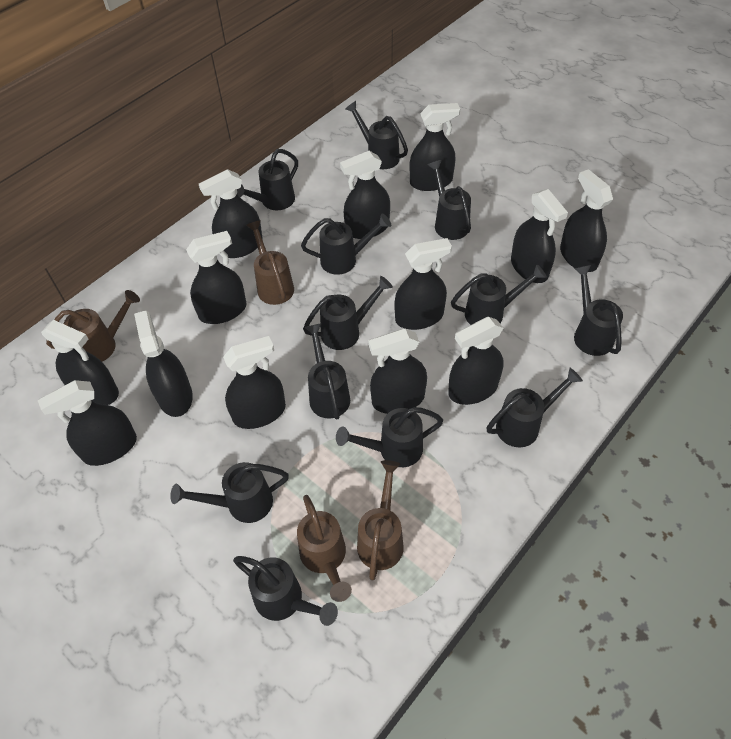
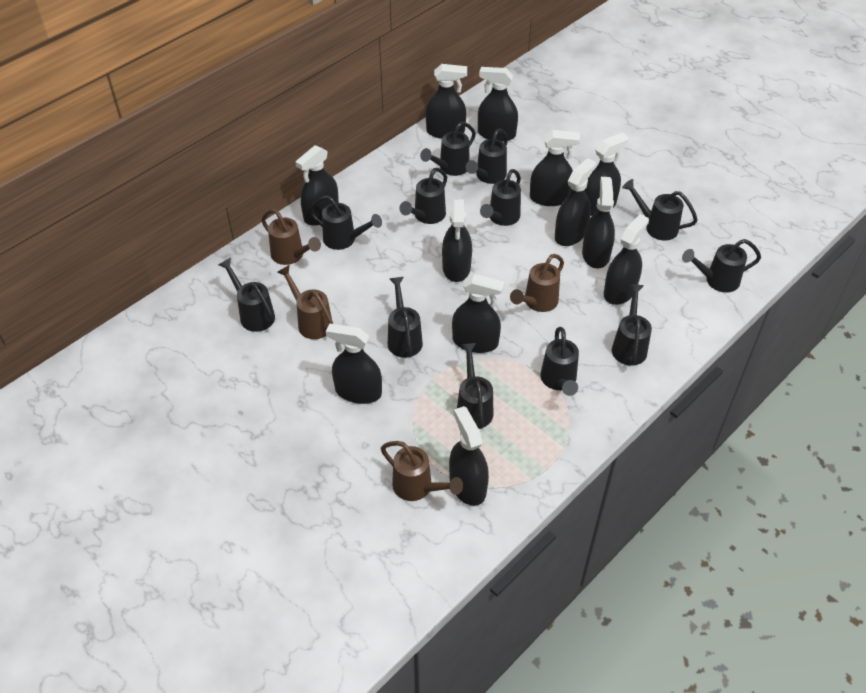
black spray bottle: 13 -> 12

